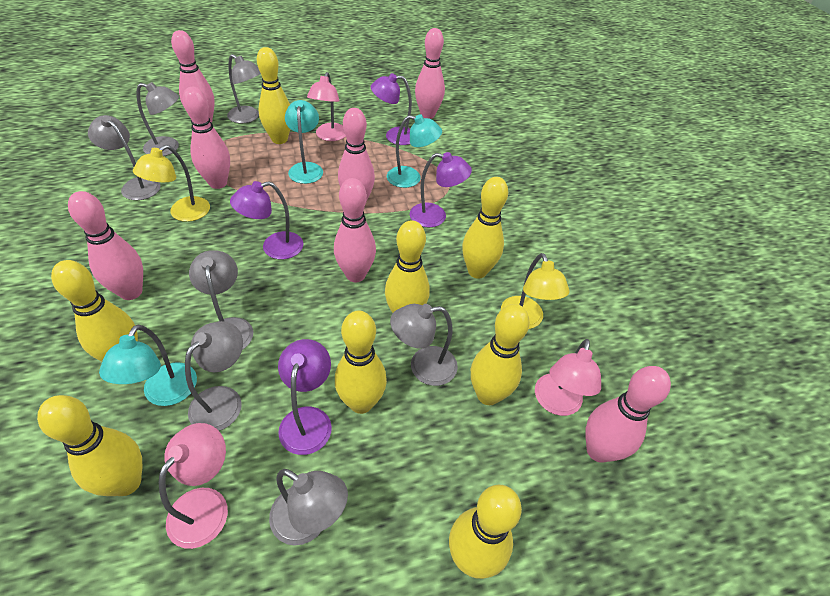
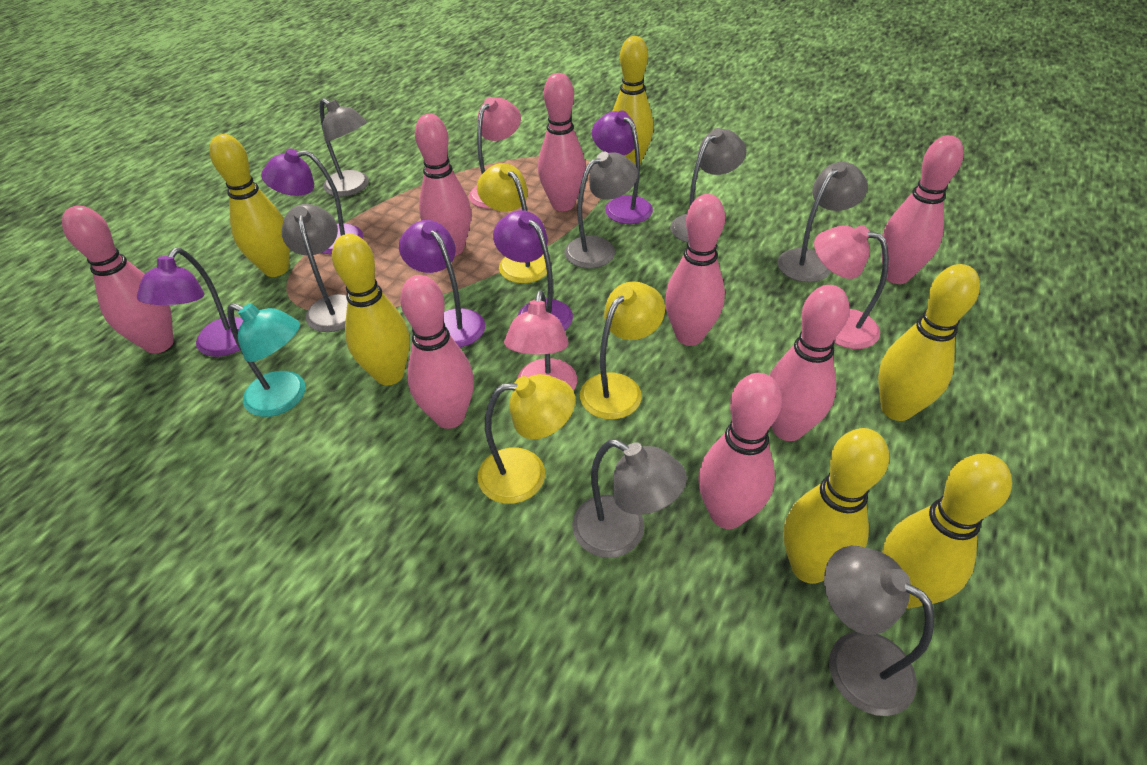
pink bowling pin: 7 -> 8
purple lamp: 4 -> 5
turquoise lamp: 3 -> 1
yellow bowling pin: 8 -> 6
yellow lamp: 2 -> 3

